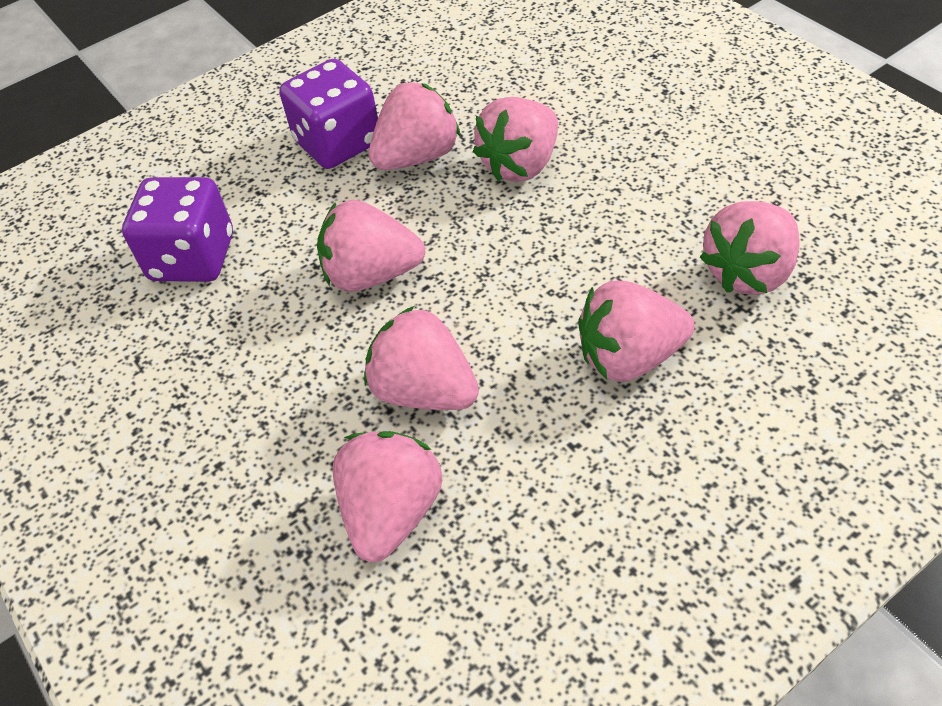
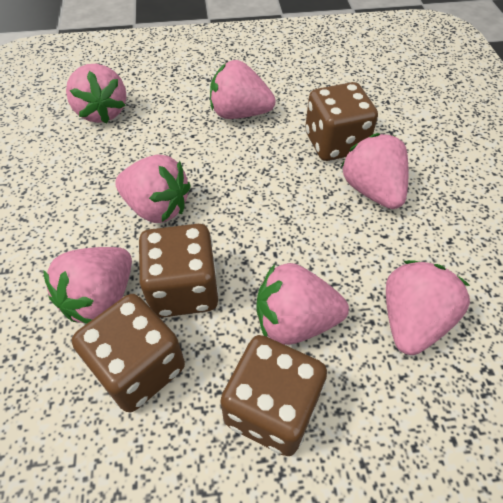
brown dice: 0 -> 4
purple dice: 2 -> 0

